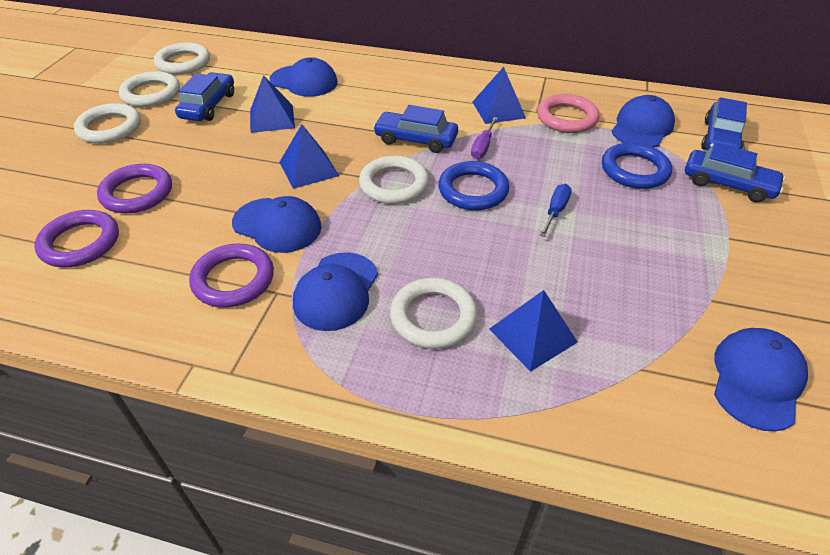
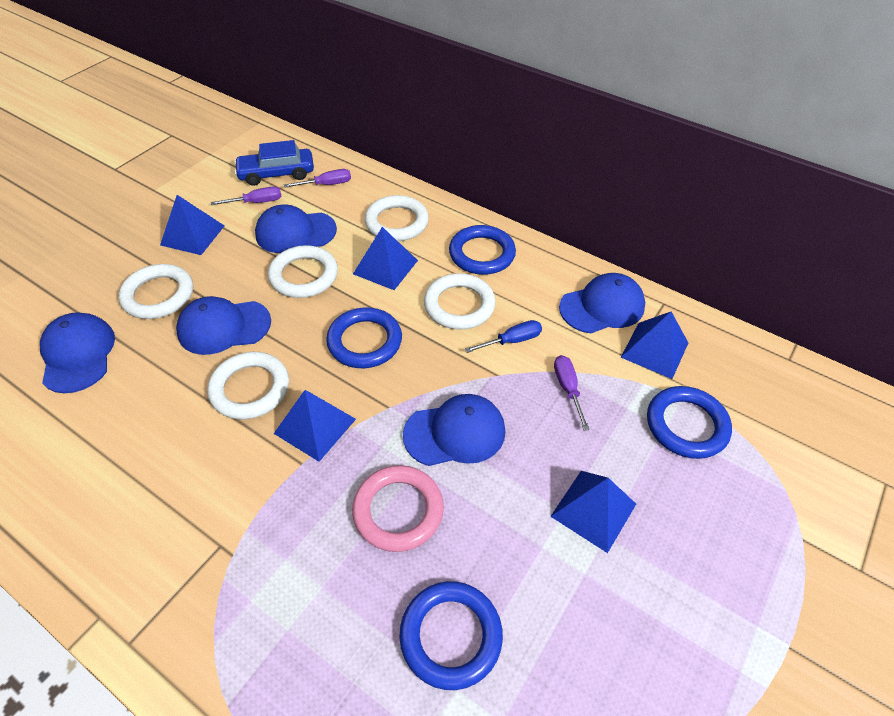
blue car: 4 -> 1
blue pyramid: 4 -> 5
blue ring: 2 -> 4
purple ring: 3 -> 0
purple screwdriver: 1 -> 3

